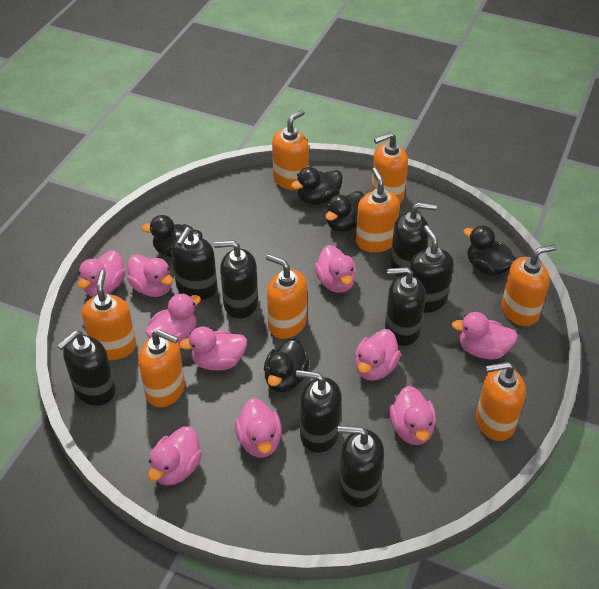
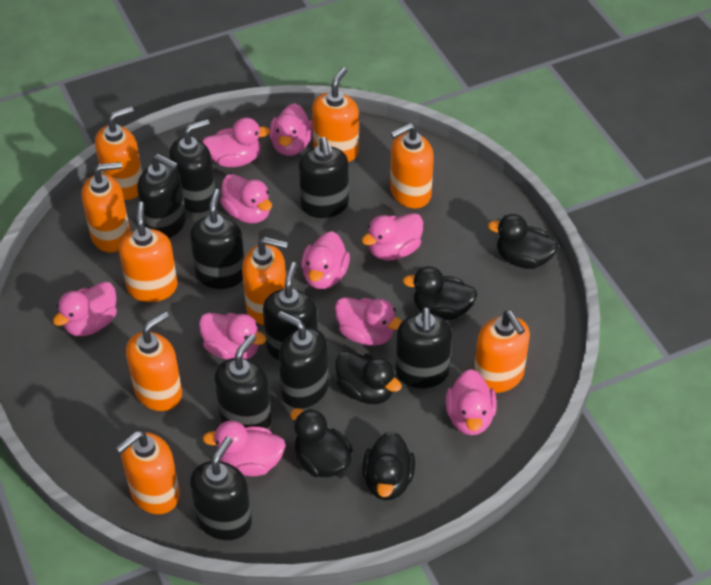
black soap dispenser: 8 -> 9
orange soap dispenser: 8 -> 9

